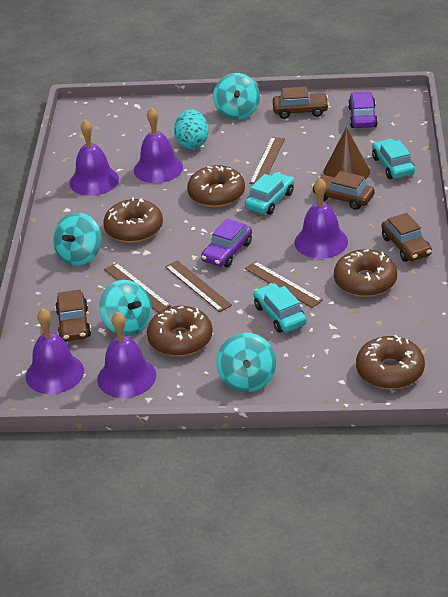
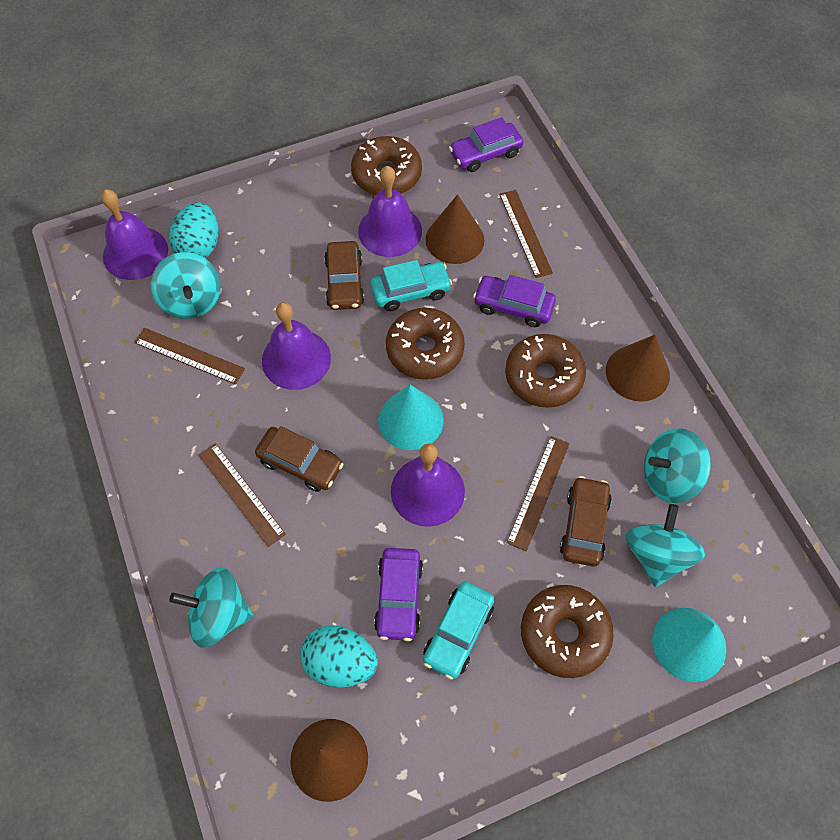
brown car: 4 -> 3
brown cone: 1 -> 3
brown donut: 5 -> 4
purple bell: 5 -> 4
purple car: 2 -> 3
turquoise car: 3 -> 2
turquoise cone: 0 -> 2
turquoise egg: 1 -> 2

